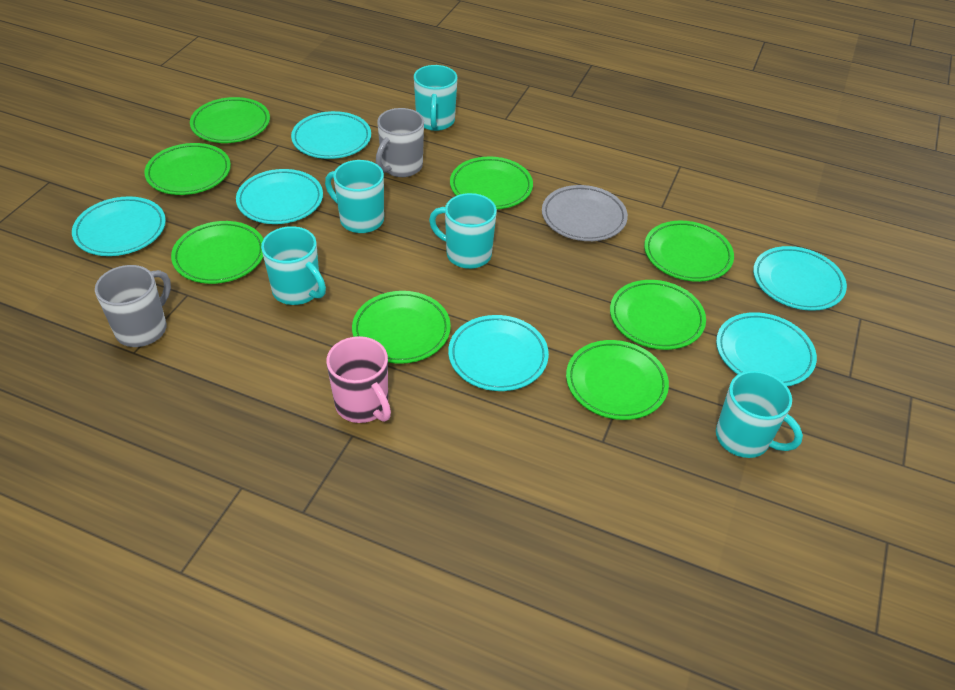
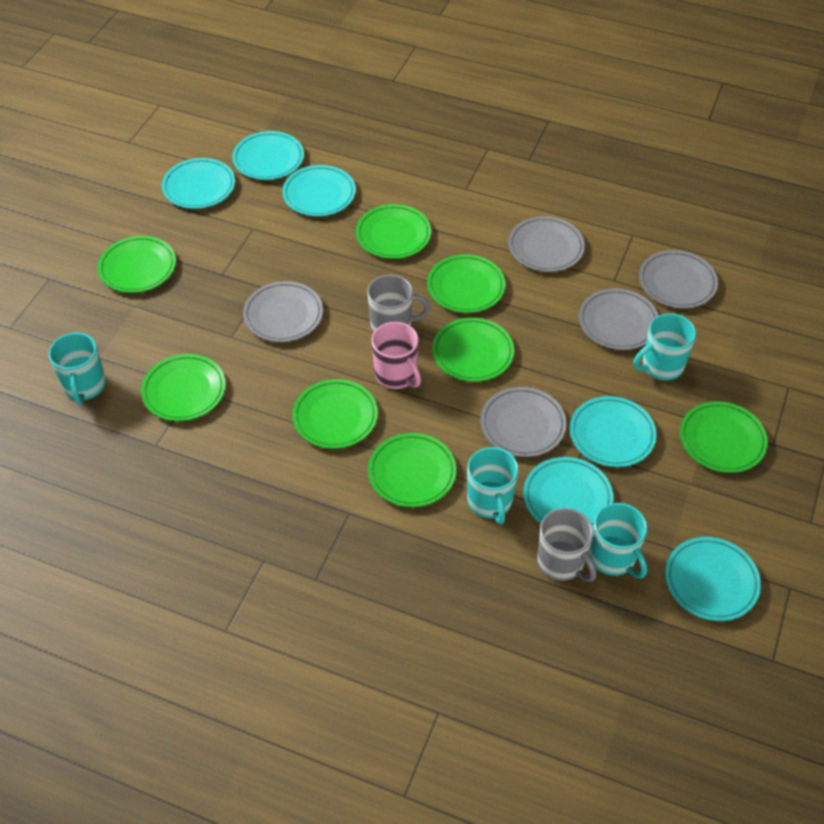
grey plate: 1 -> 5
turquoise mug: 5 -> 4

